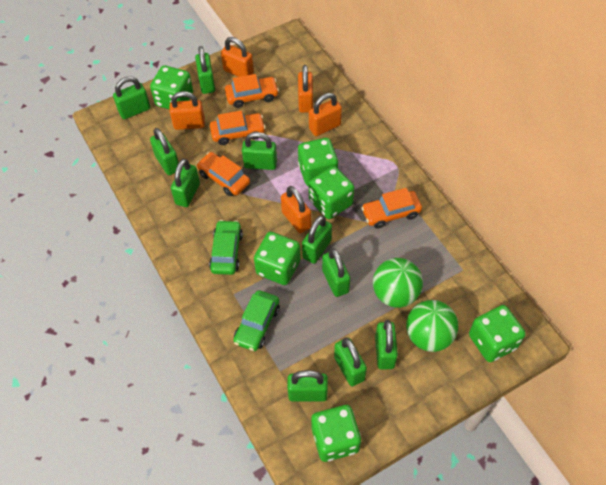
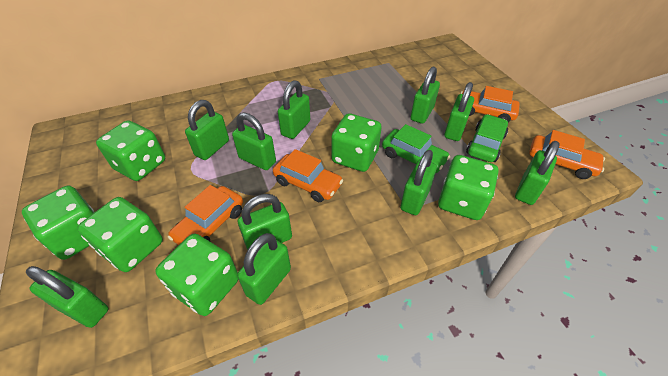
green ball: 2 -> 0
orange padlock: 5 -> 0

